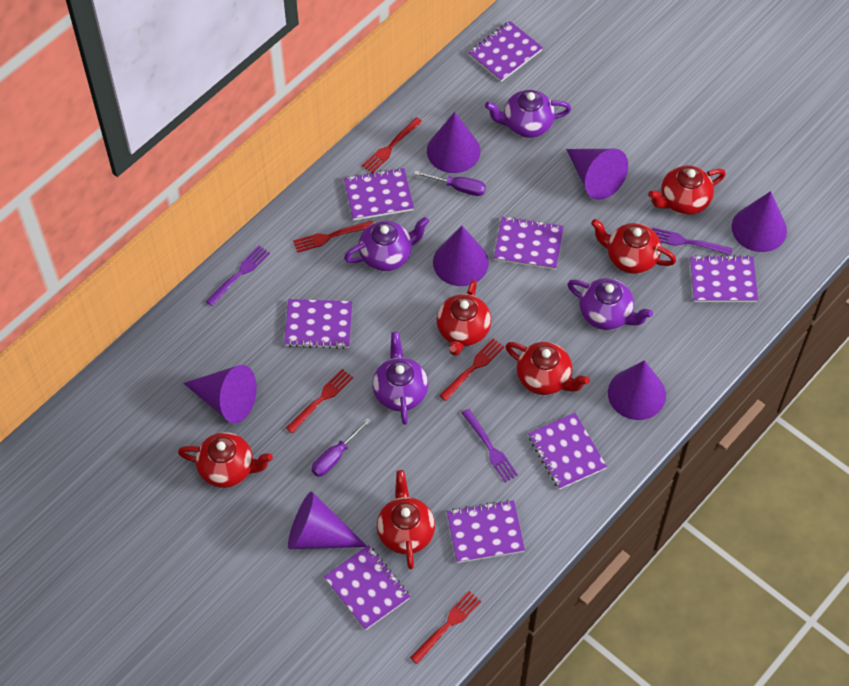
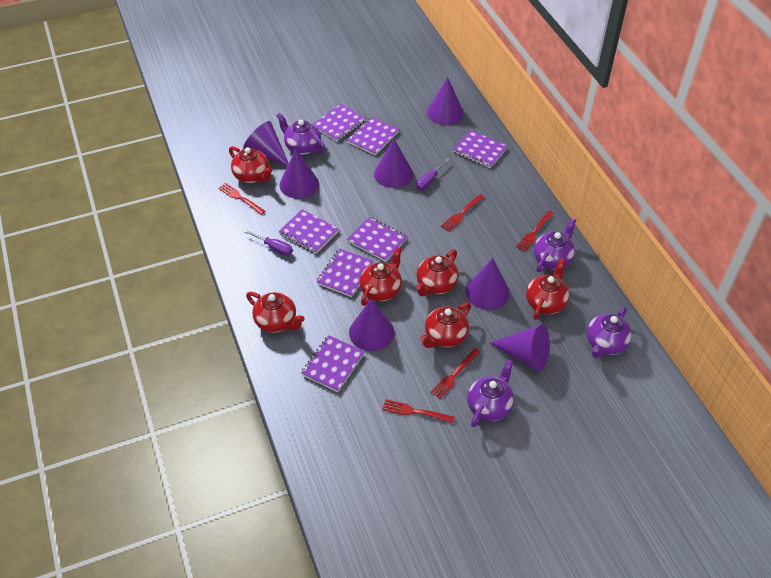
purple fork: 3 -> 0
purple notebook: 8 -> 7

